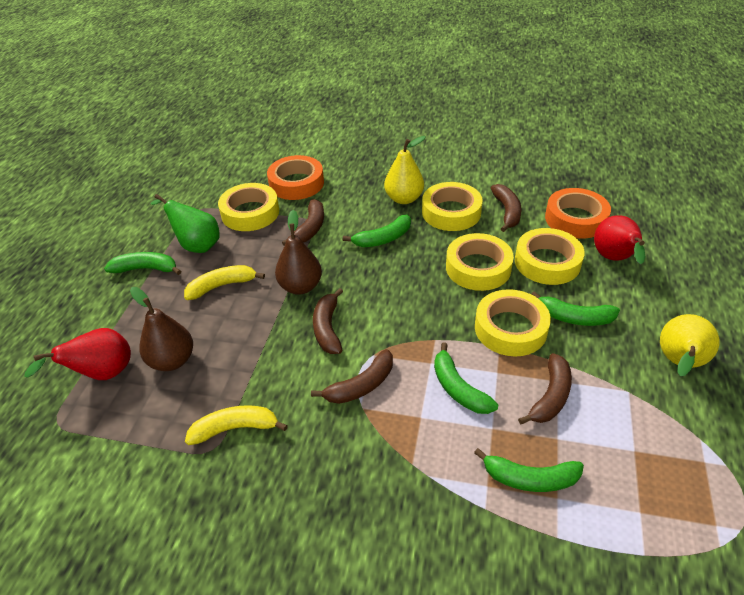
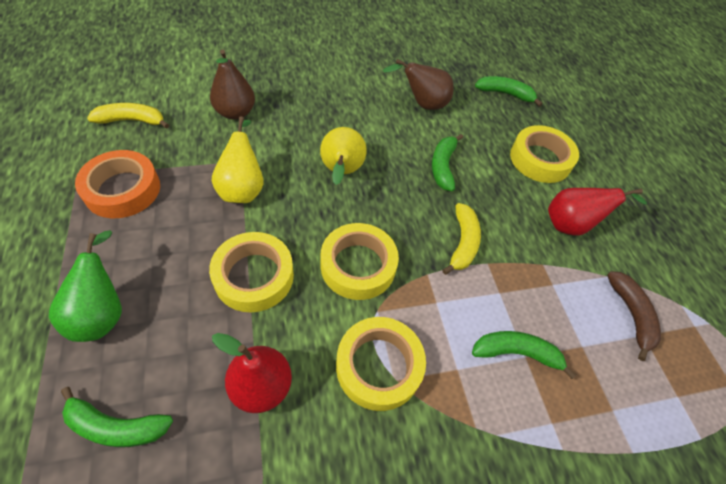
brown banana: 5 -> 1
green banana: 5 -> 4
orange tape: 2 -> 1
yellow tape: 5 -> 4

